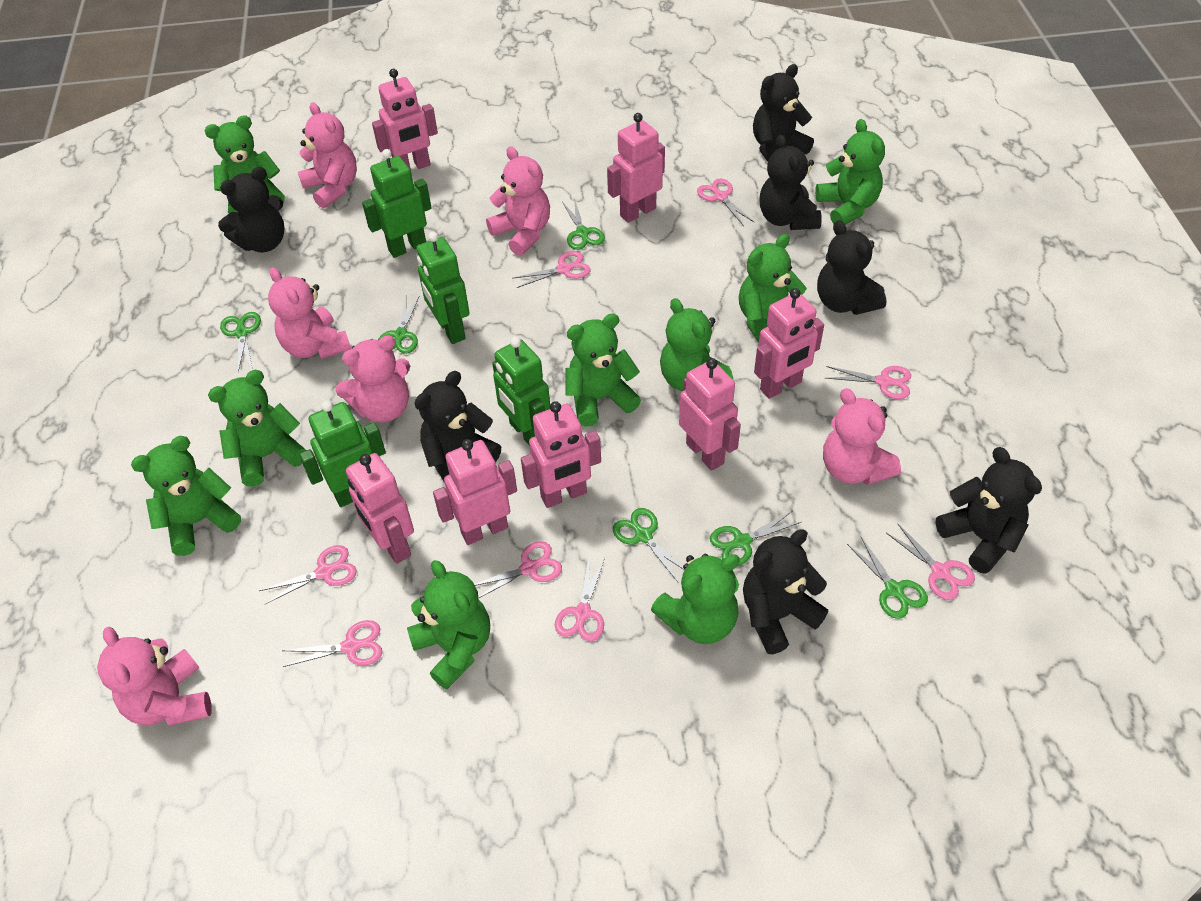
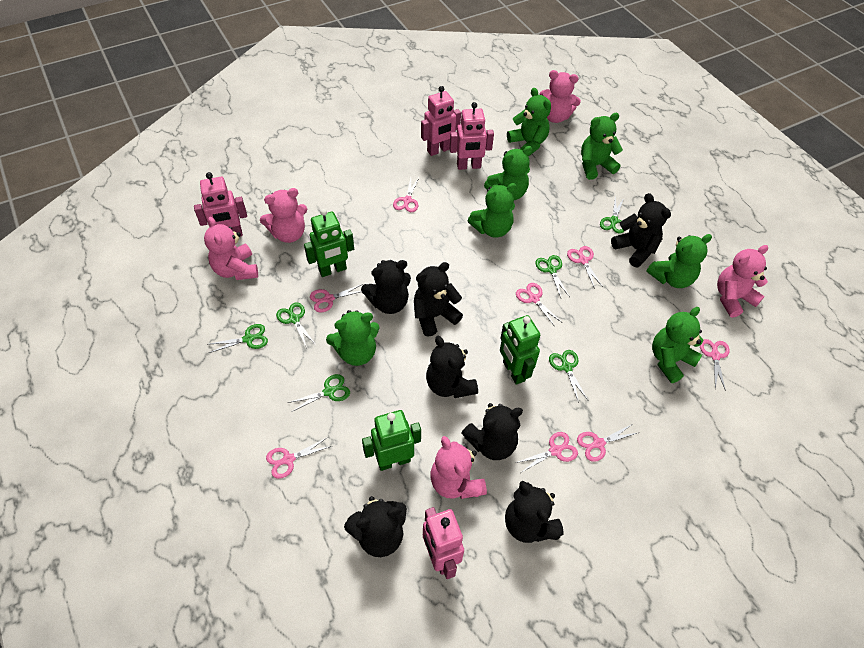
green robot: 4 -> 3
green teddy bear: 9 -> 7
pink robot: 7 -> 4
pink teddy bear: 6 -> 5

